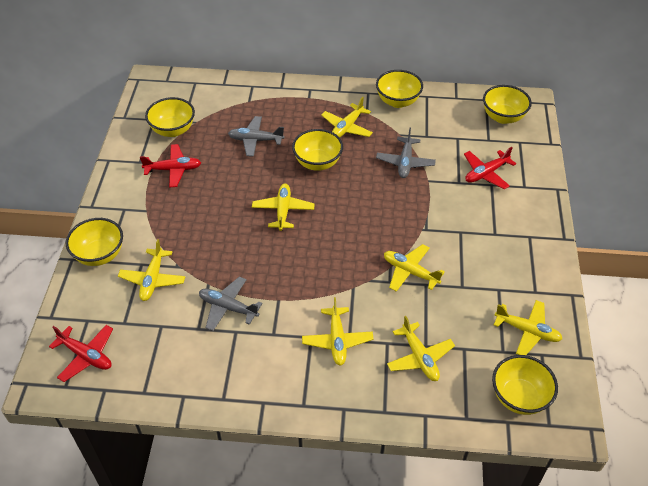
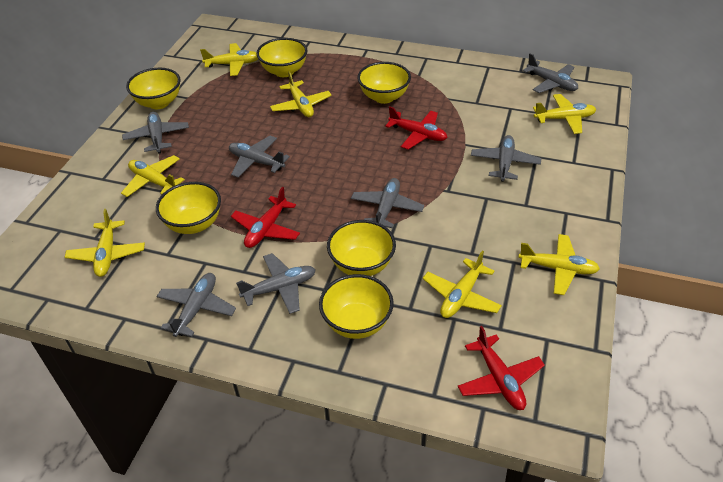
grey plane: 3 -> 7

